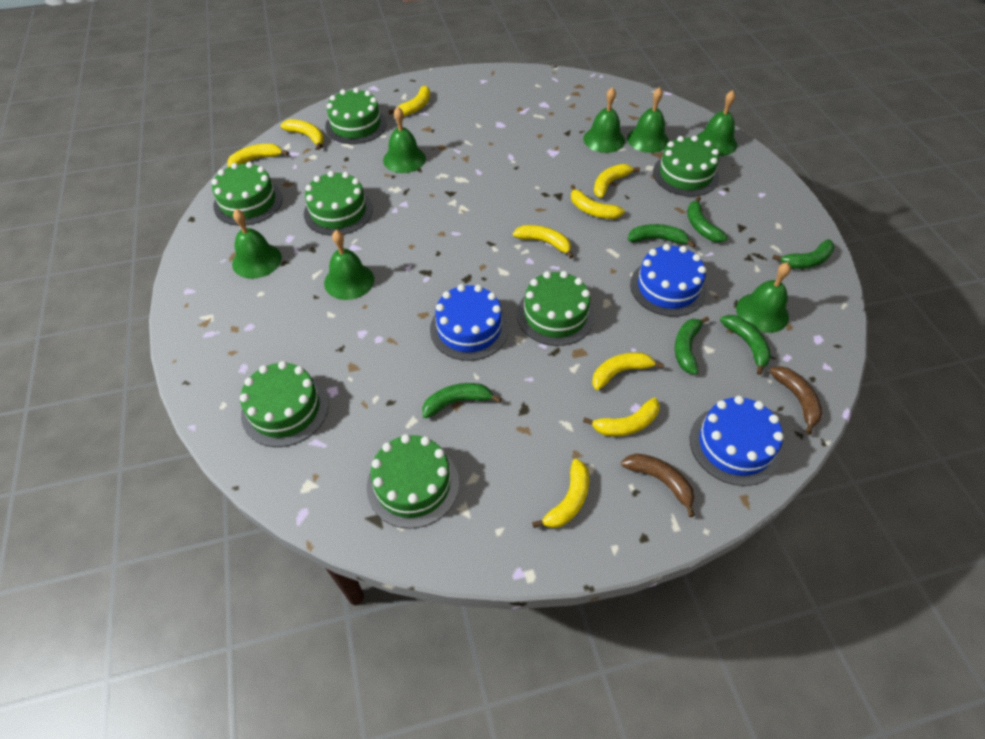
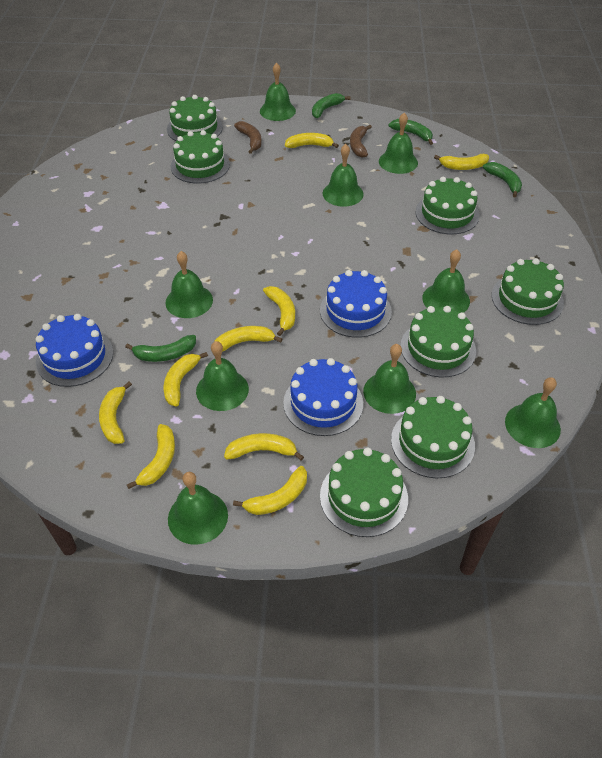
green banana: 6 -> 4
green bell: 7 -> 9

